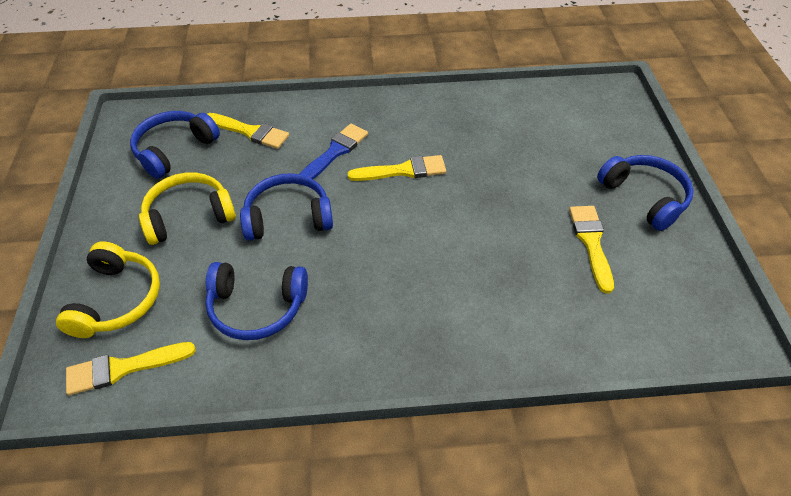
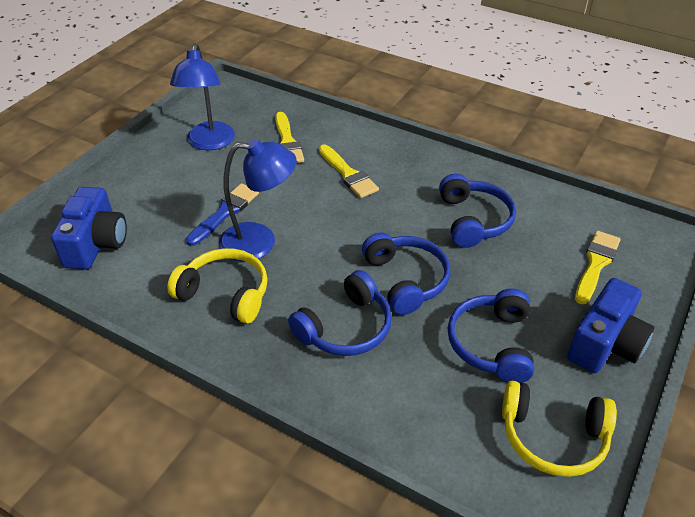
blue camera: 0 -> 2
blue lamp: 0 -> 2
yellow brush: 4 -> 3

